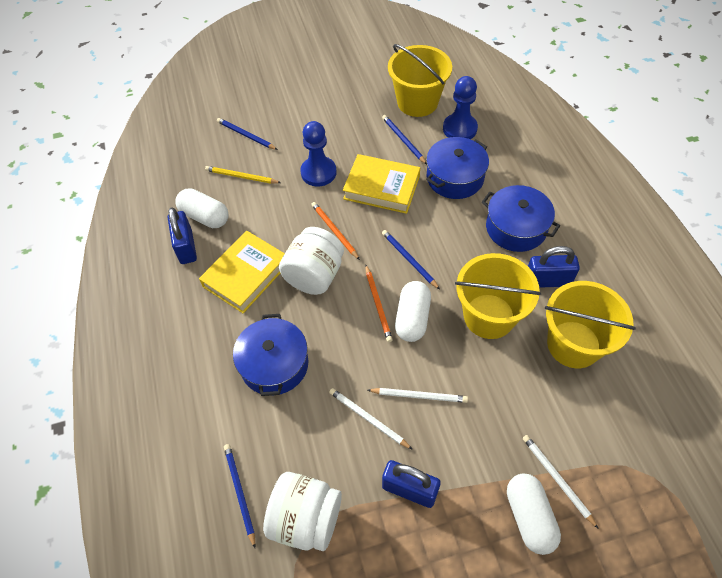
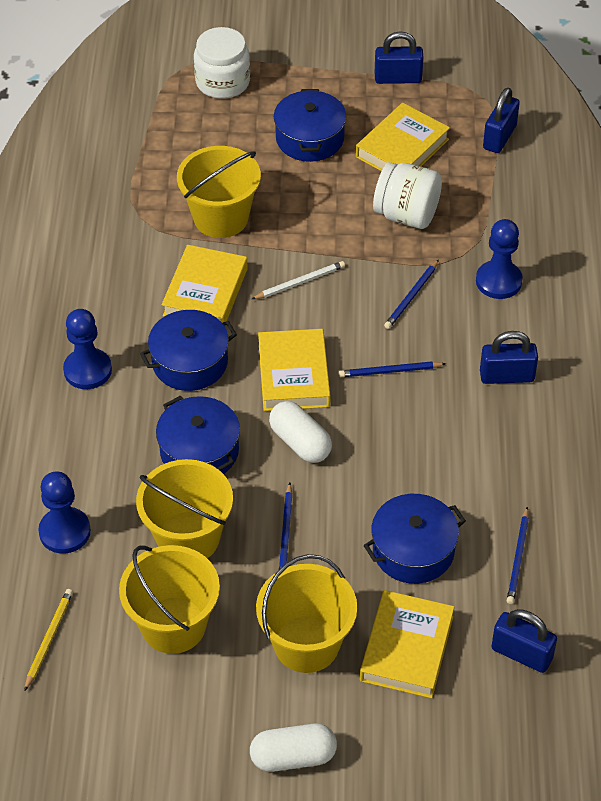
blue padlock: 3 -> 4
blue pawn: 2 -> 3
blue pot: 3 -> 4
orange pencil: 2 -> 0
white capsule: 3 -> 2
white pencil: 3 -> 1
yellow book: 2 -> 4
yellow bucket: 3 -> 4

